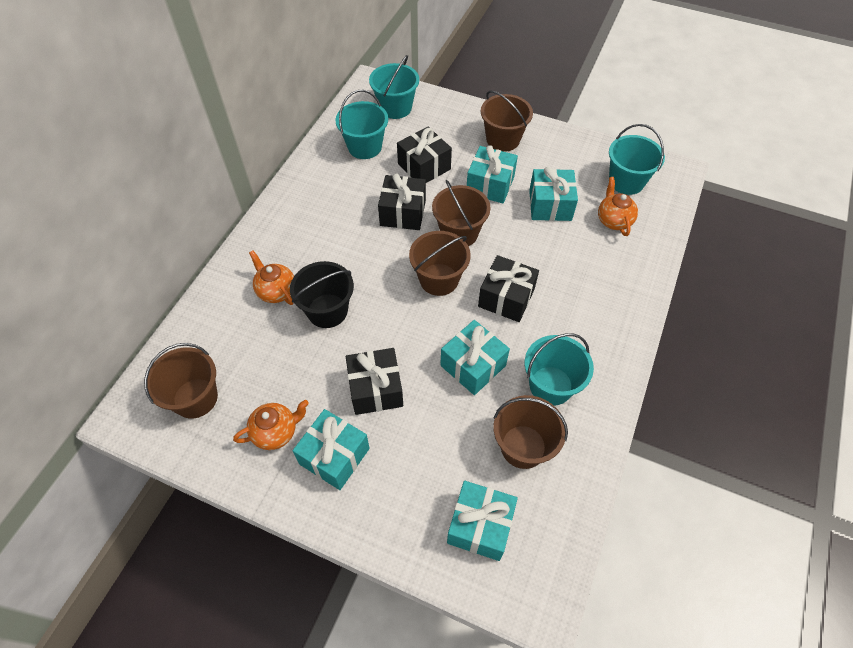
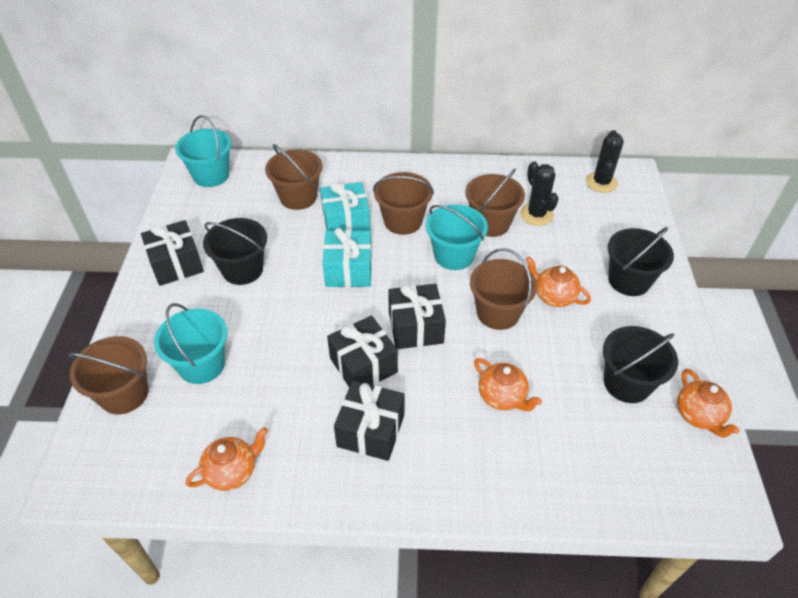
black bucket: 1 -> 3
black cactus: 0 -> 2
orange teapot: 3 -> 4
turquoise bucket: 4 -> 3
turquoise gift: 5 -> 2

